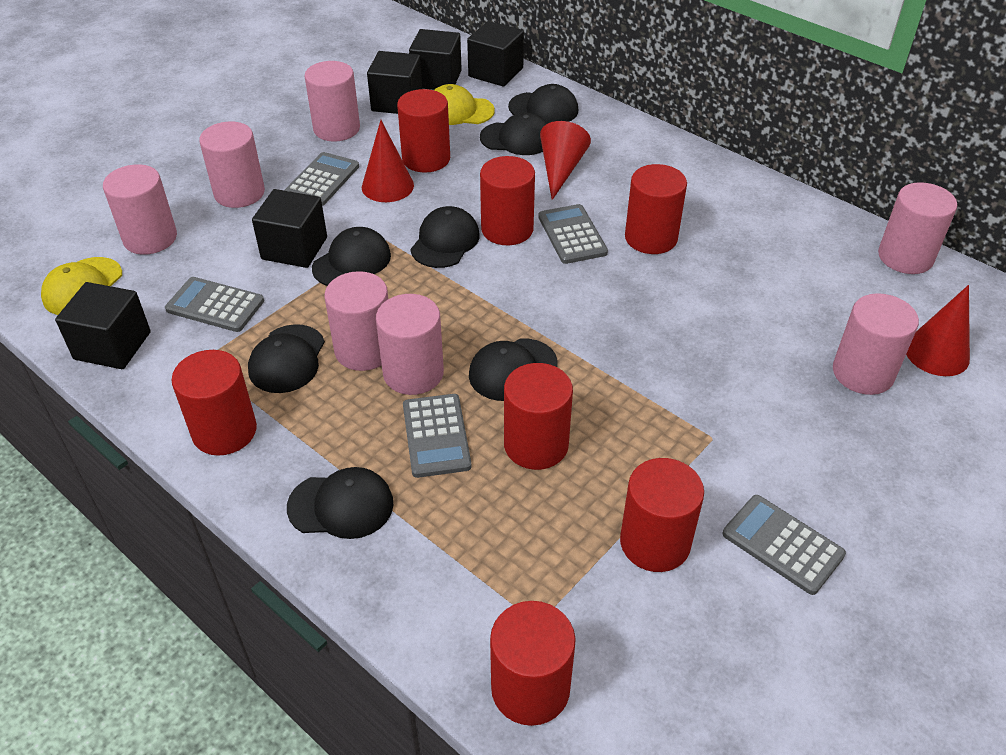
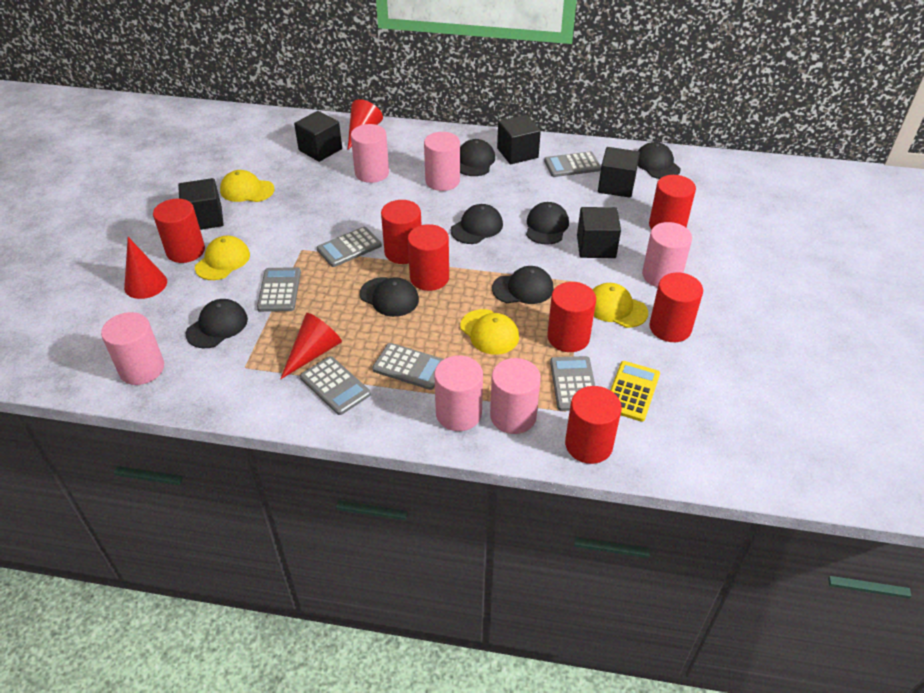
grey calculator: 5 -> 6
pink cylinder: 7 -> 6
yellow calculator: 0 -> 1
yellow cap: 2 -> 4

